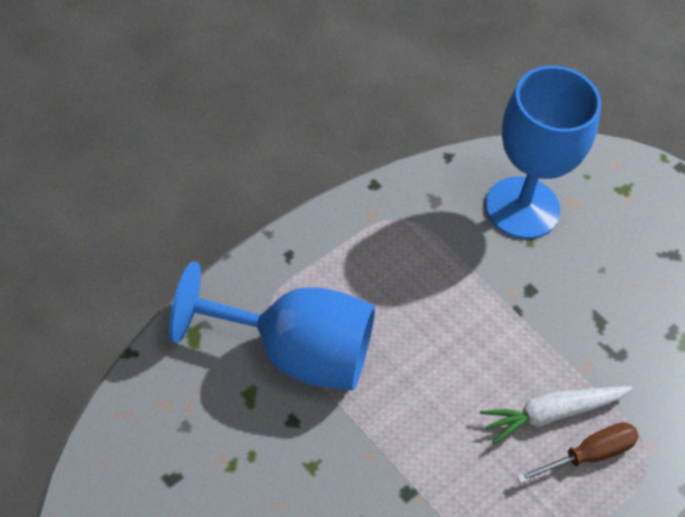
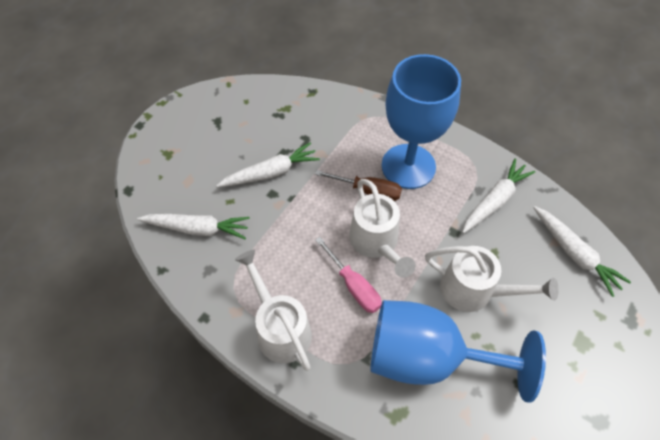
pink screwdriver: 0 -> 1
white carrot: 1 -> 4
white watering can: 0 -> 3

